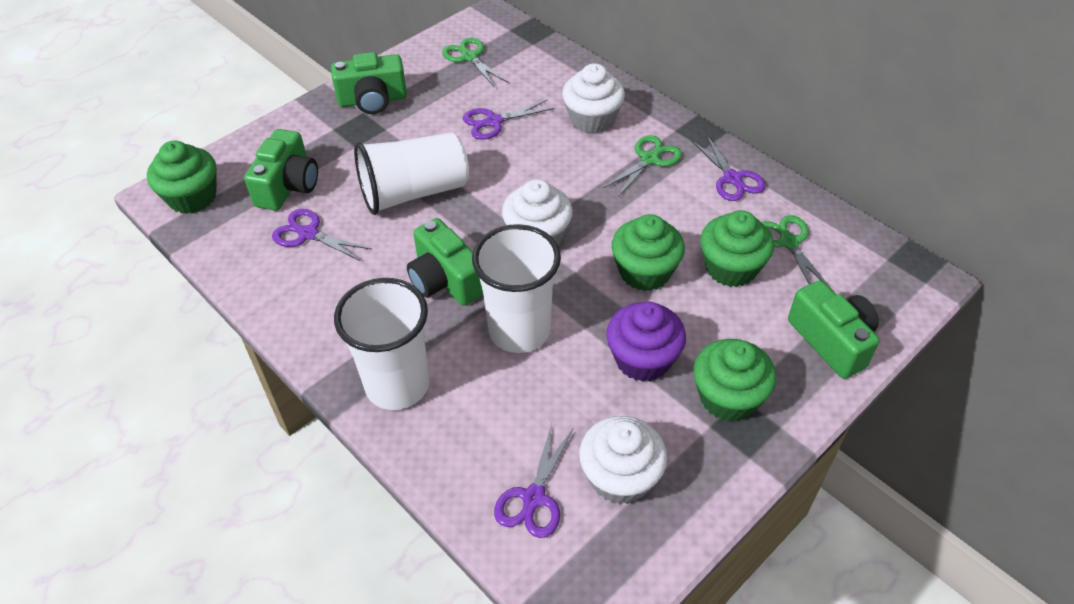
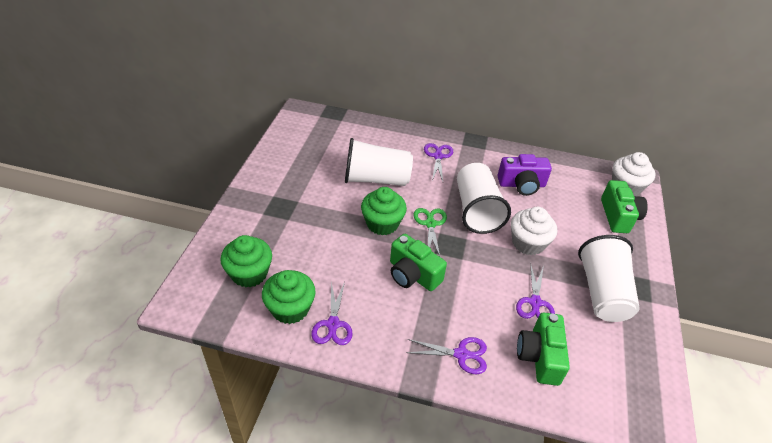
green camera: 4 -> 3
green cupcake: 4 -> 3
green scissors: 3 -> 1
purple camera: 0 -> 1
purple cupcake: 1 -> 0
white cupcake: 3 -> 2

